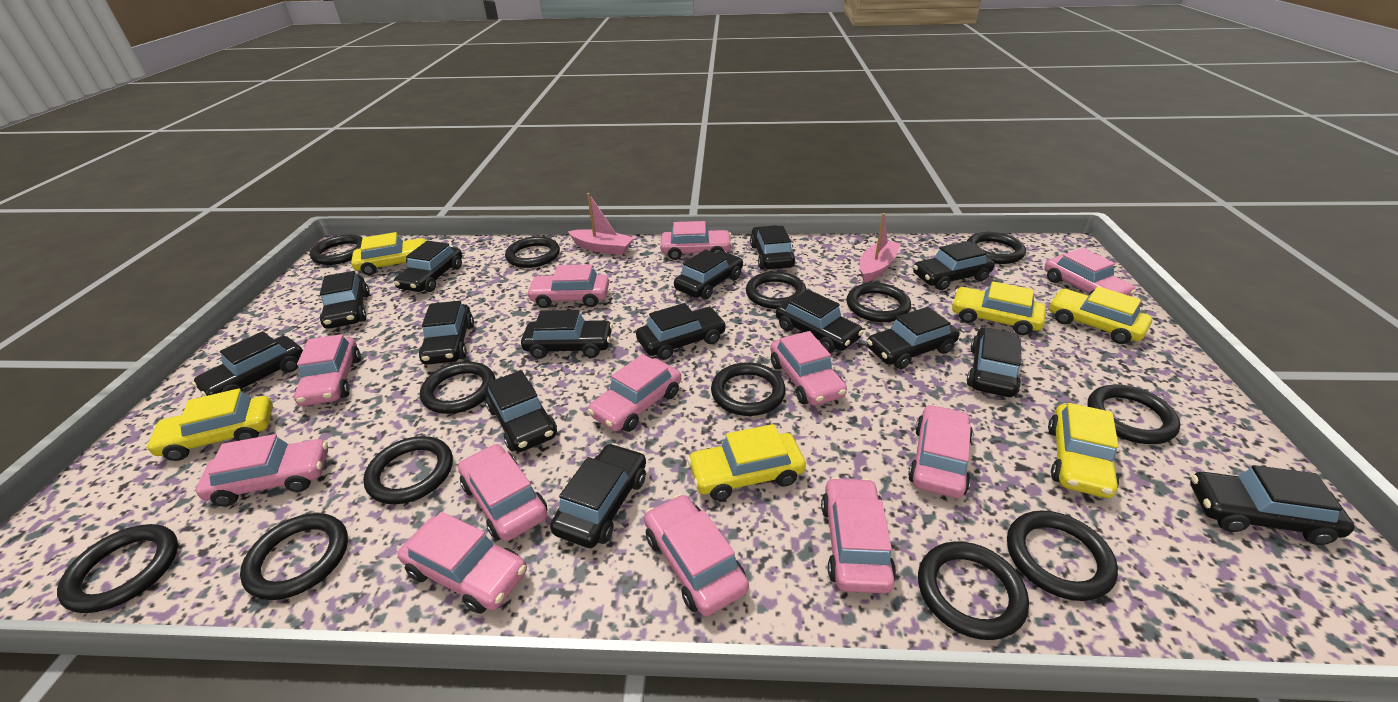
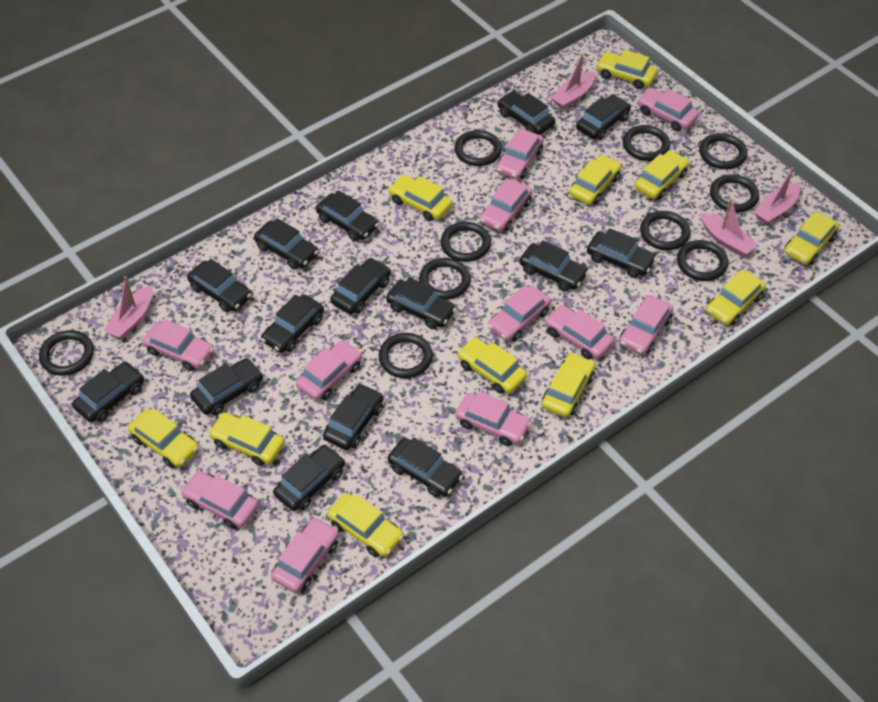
black ring: 13 -> 10
pink boat: 2 -> 4
pink car: 12 -> 11
yellow car: 6 -> 11

